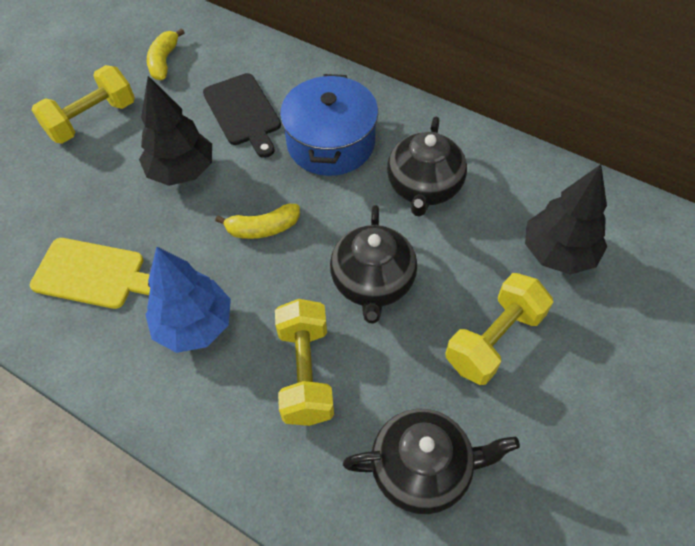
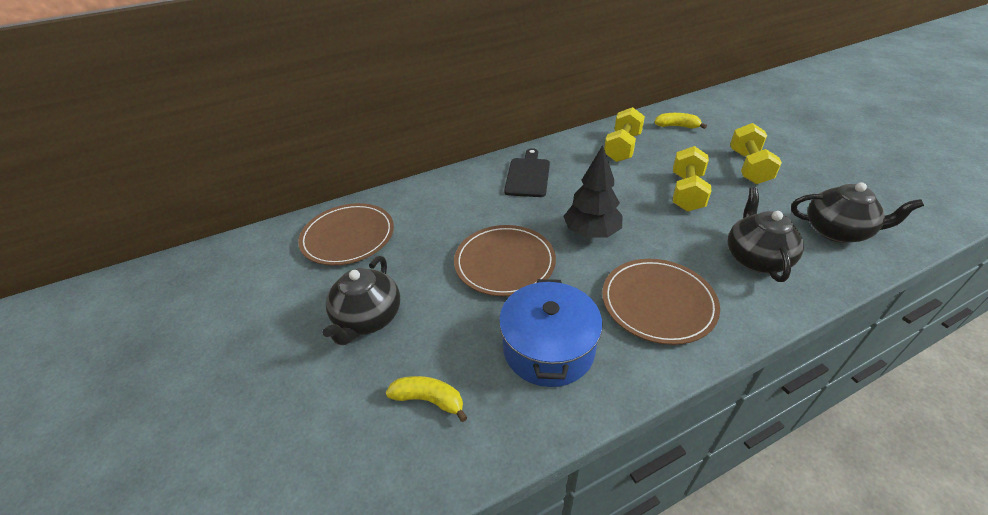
black tree: 2 -> 1
blue tree: 1 -> 0
brown plate: 0 -> 3
yellow cutting board: 1 -> 0

